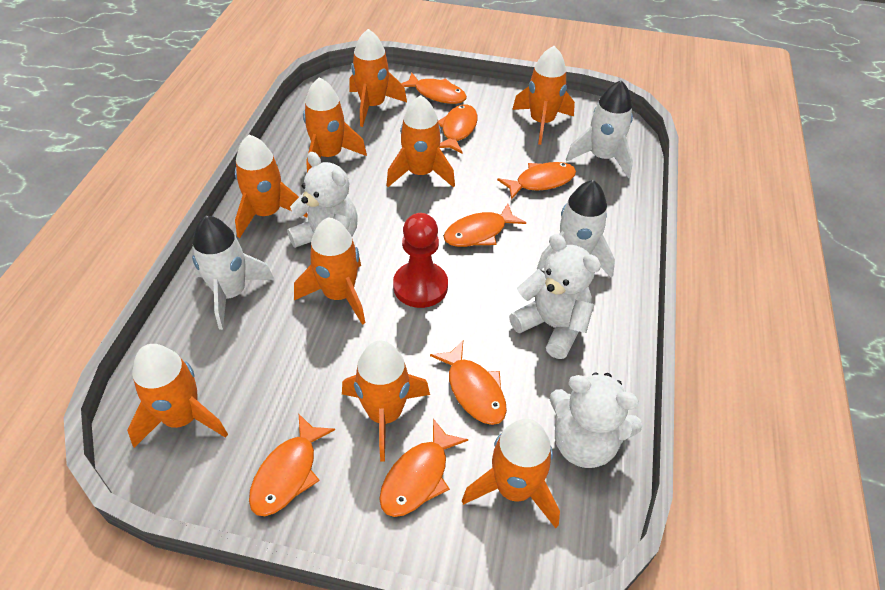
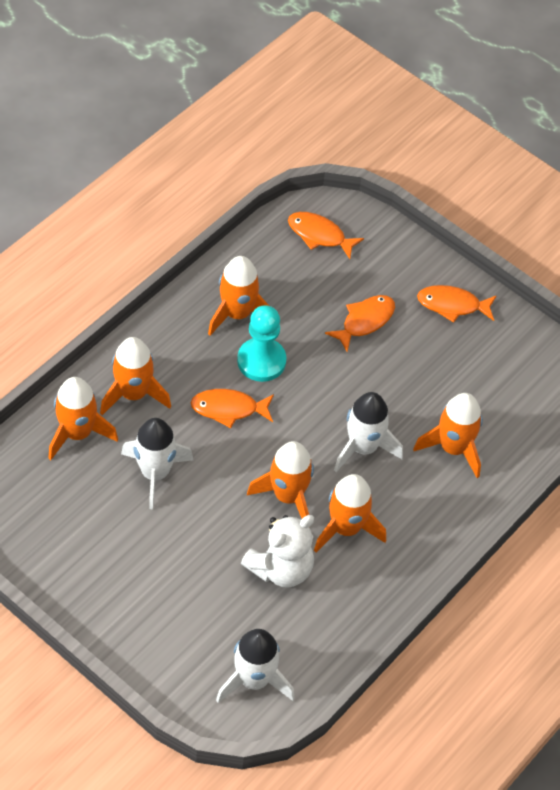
orange fish: 7 -> 4
orange rocket: 9 -> 6
red pawn: 1 -> 0
turquoise pawn: 0 -> 1
white teddy bear: 3 -> 1

